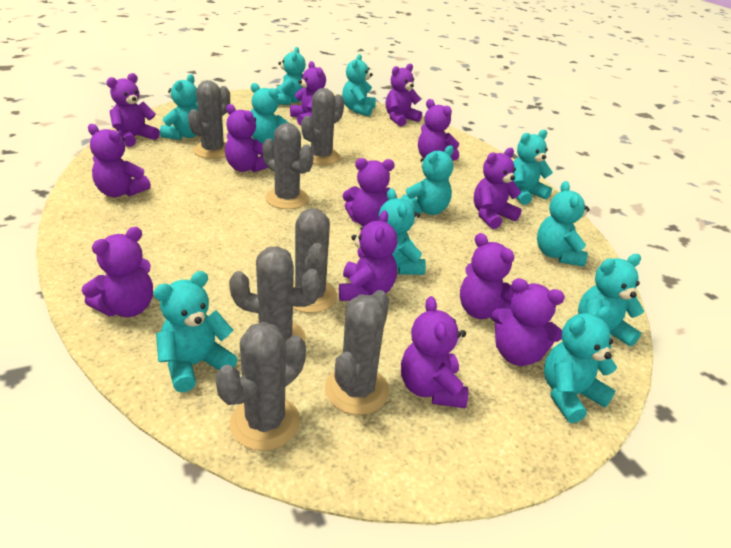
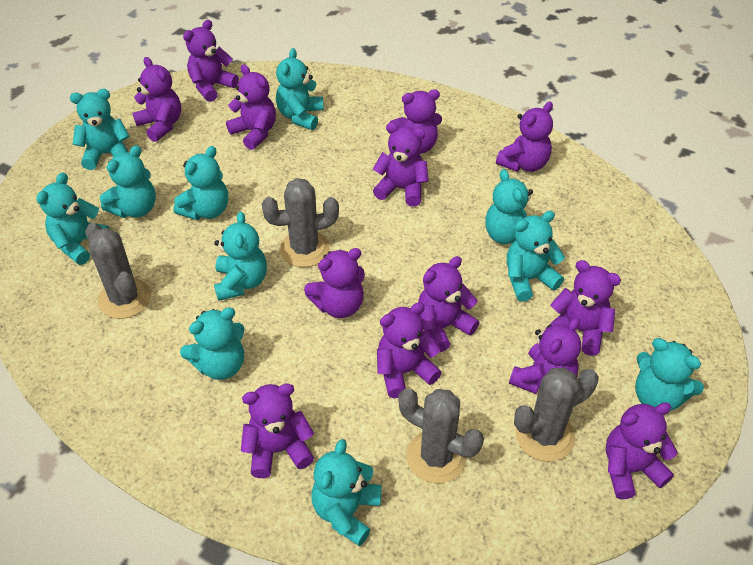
grey cactus: 7 -> 4

